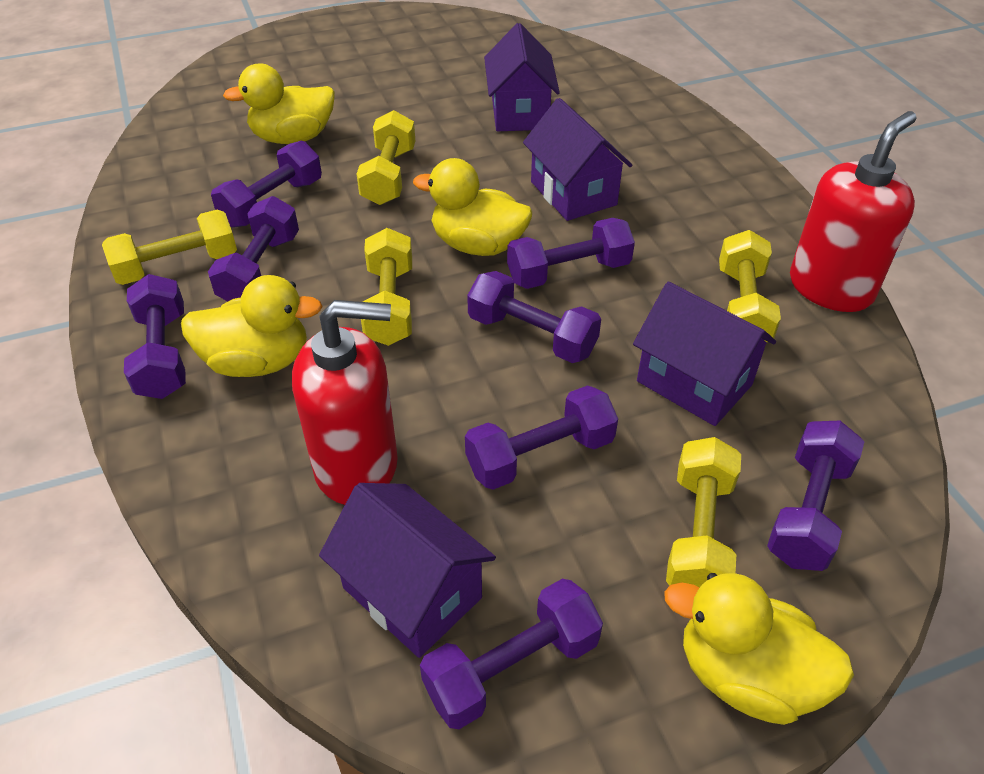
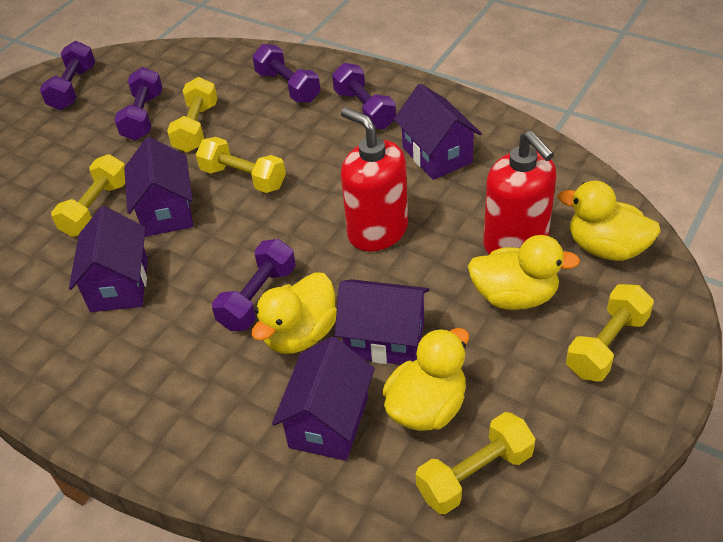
purple dumbbell: 8 -> 5
purple house: 4 -> 5

